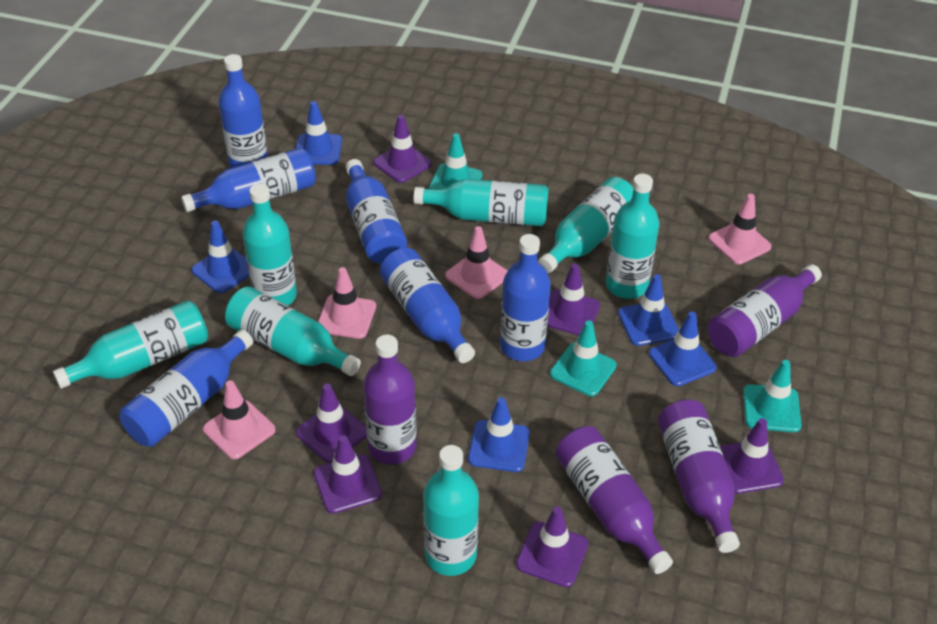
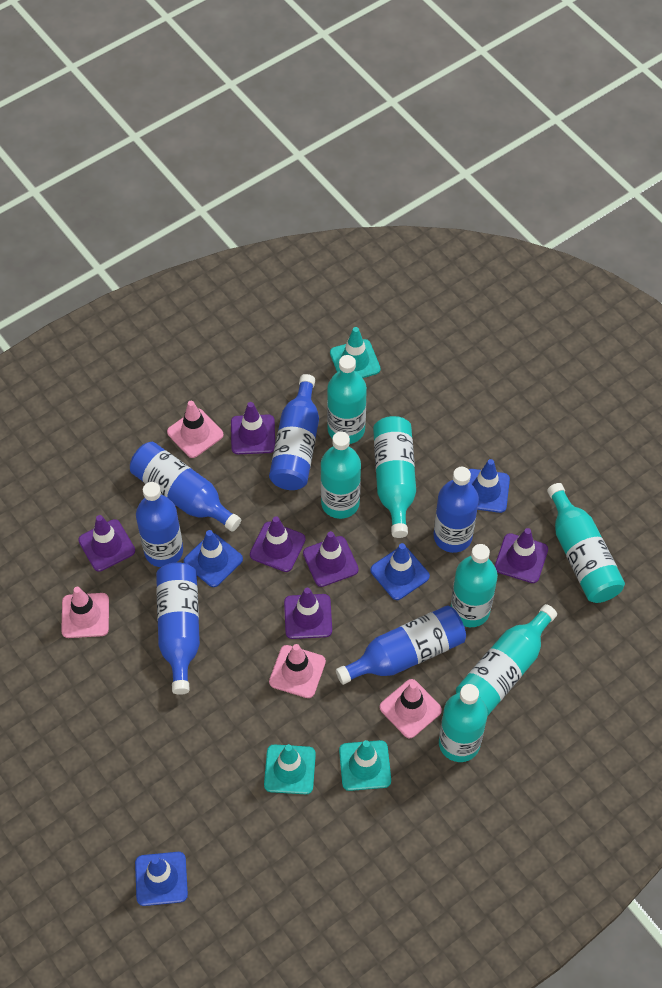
blue traffic cone: 5 -> 4
purple bottle: 4 -> 0

